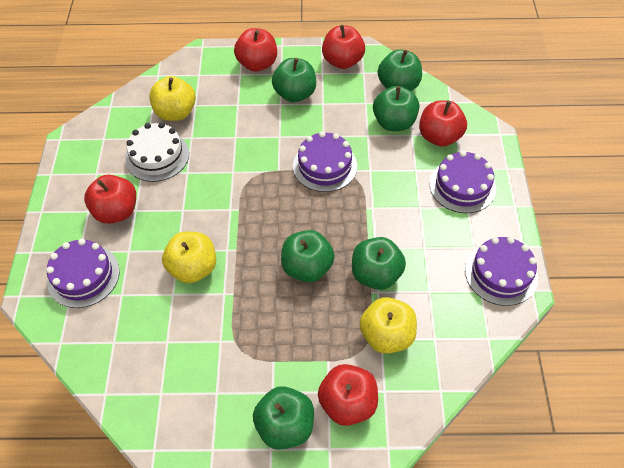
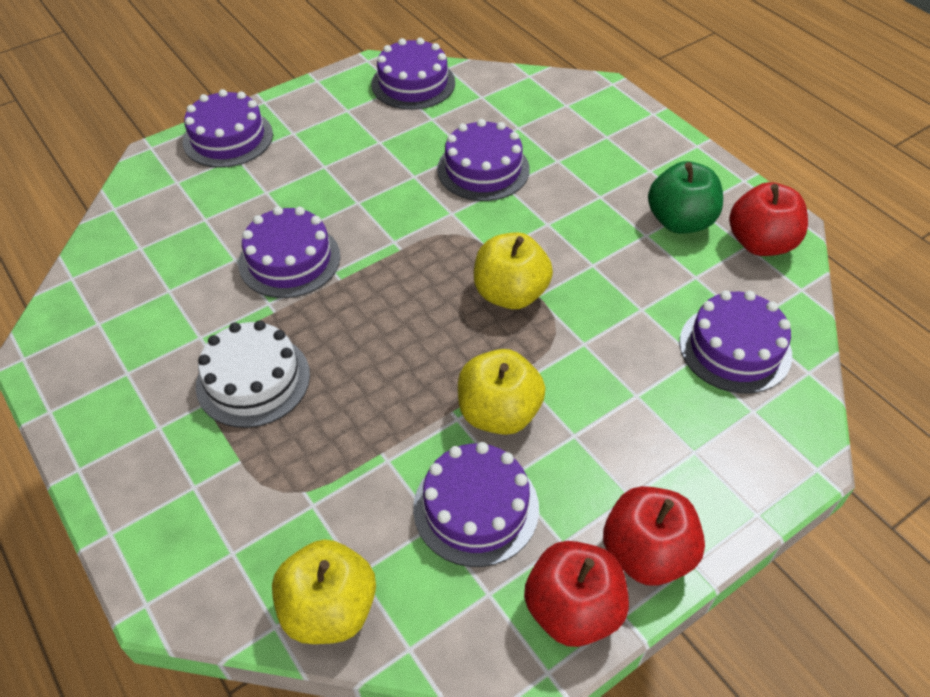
green apple: 6 -> 1
purple cake: 4 -> 6
red apple: 5 -> 3

